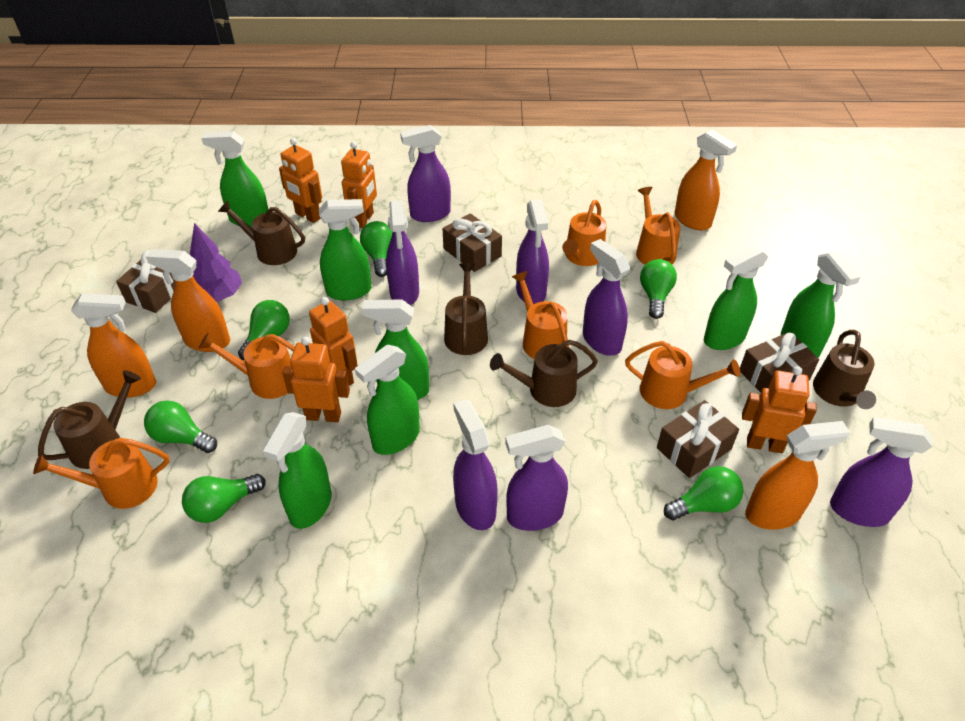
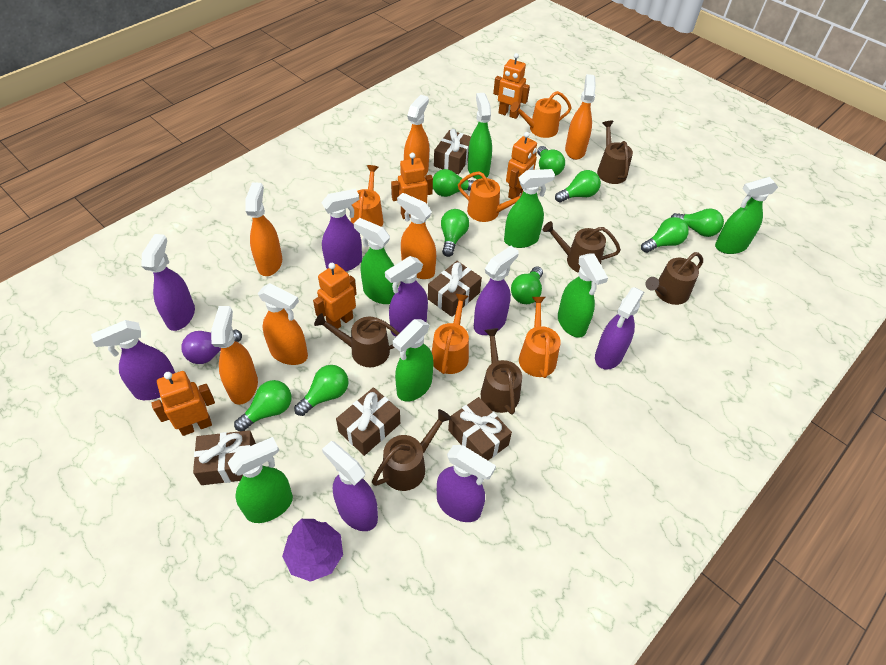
brown gift: 4 -> 5
brown watering can: 5 -> 6
green light bulb: 6 -> 9
orange spray bottle: 4 -> 6
orange watering can: 6 -> 5
purple light bulb: 0 -> 1
purple spray bottle: 7 -> 8

